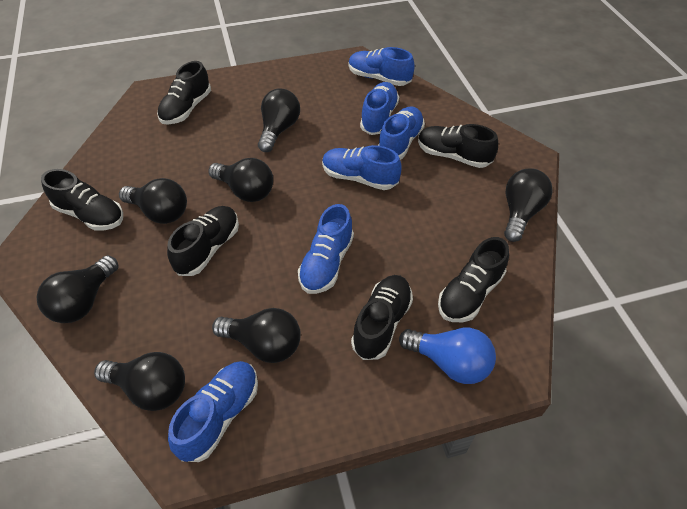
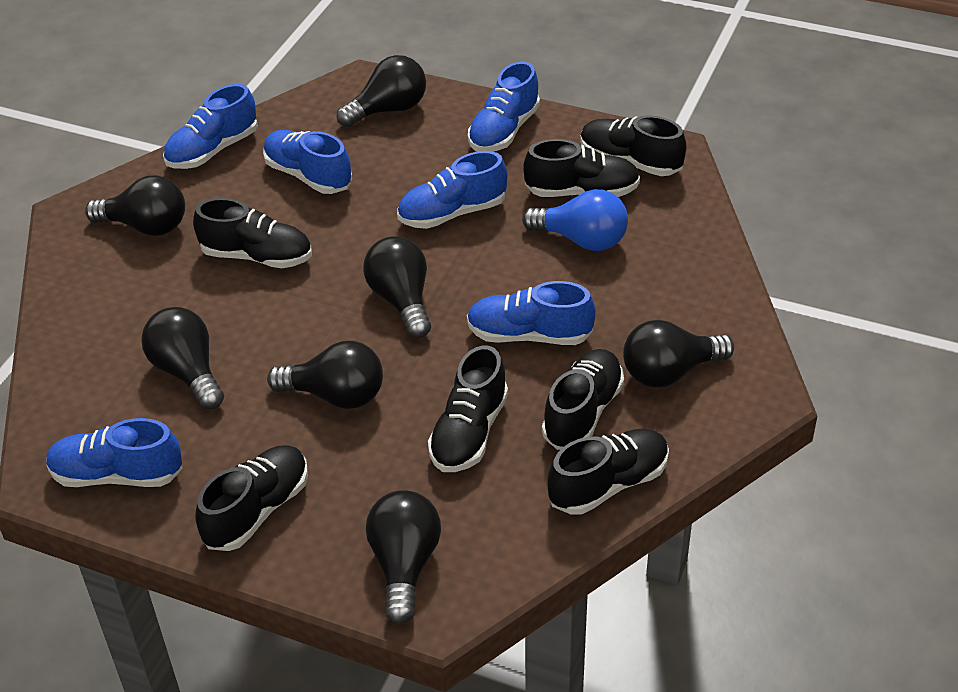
black shoe: 6 -> 7

